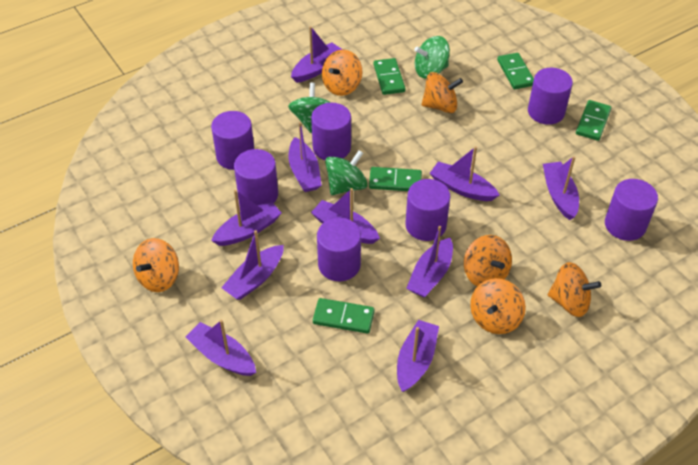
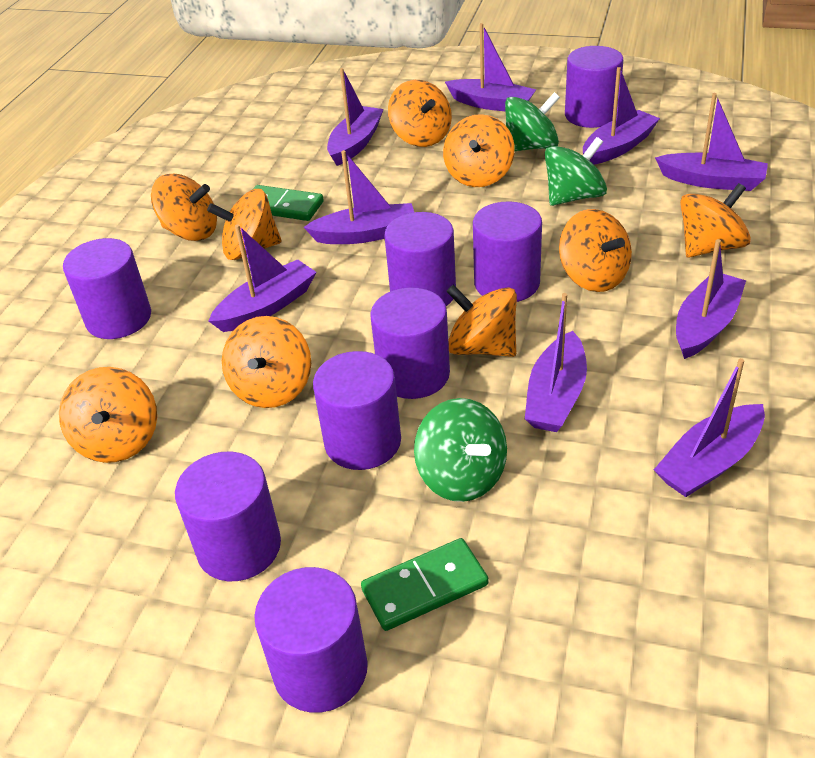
green domino: 5 -> 2
orange spinning top: 6 -> 9
purple boat: 10 -> 9
purple cylinder: 7 -> 8

